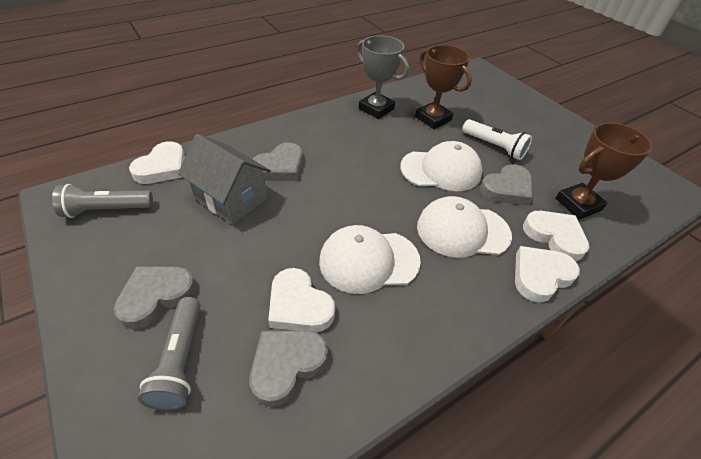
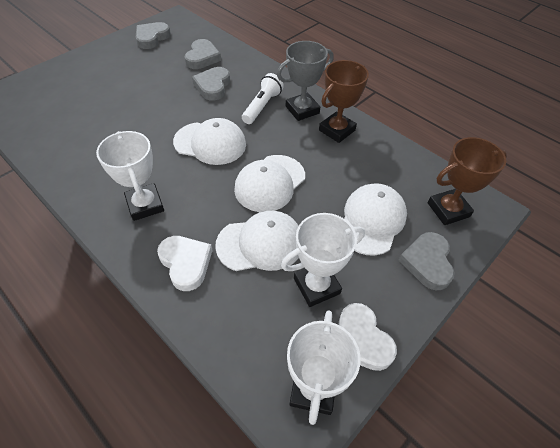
grey flashlight: 2 -> 0
grey house: 1 -> 0
white cap: 3 -> 4
white heart: 4 -> 2
white trophy: 0 -> 3

